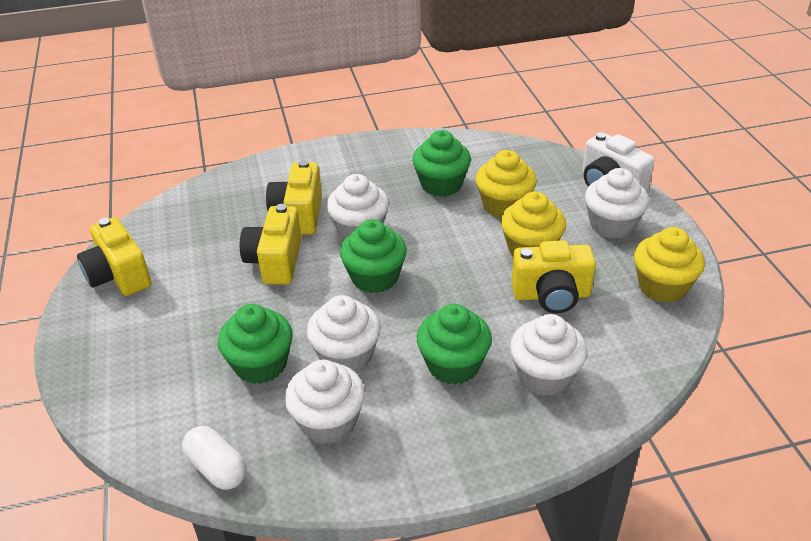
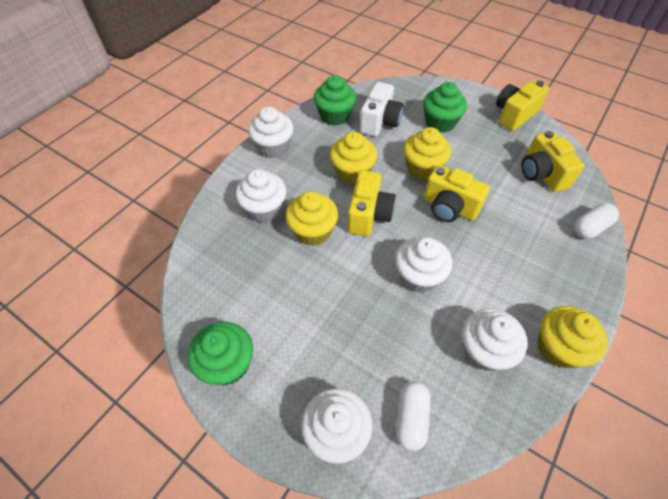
green cupcake: 4 -> 3
white capsule: 1 -> 2
yellow cupcake: 3 -> 4

